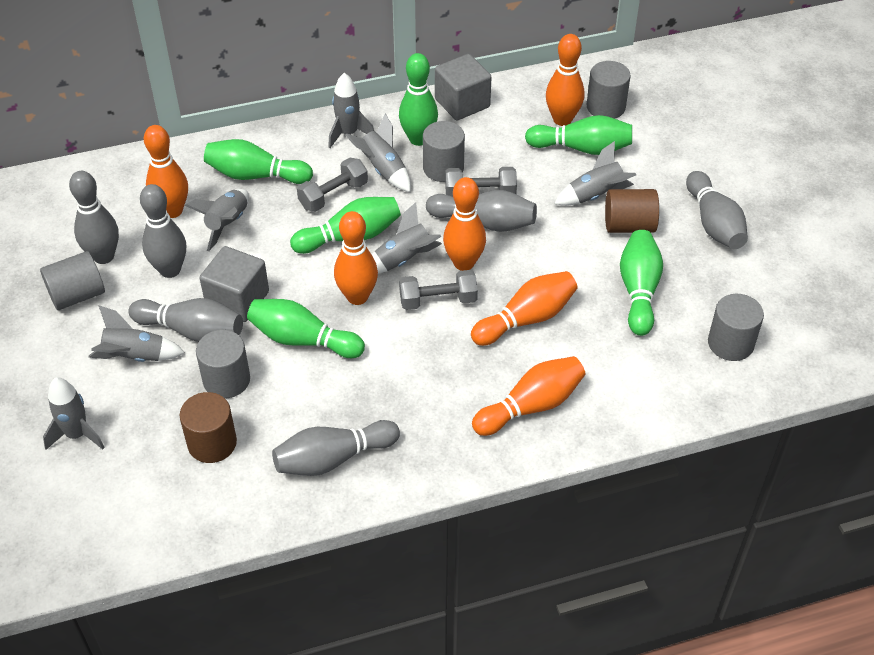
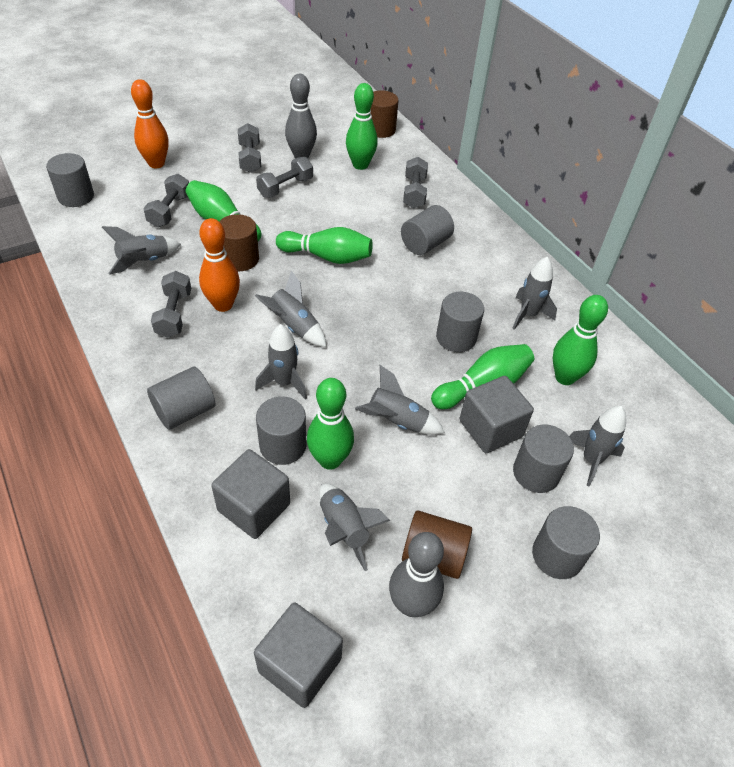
brown cylinder: 2 -> 3
grey bowling pin: 6 -> 2
grey cube: 2 -> 3
grey cylinder: 5 -> 7
grey dumbbell: 3 -> 5
orange bowling pin: 6 -> 2

